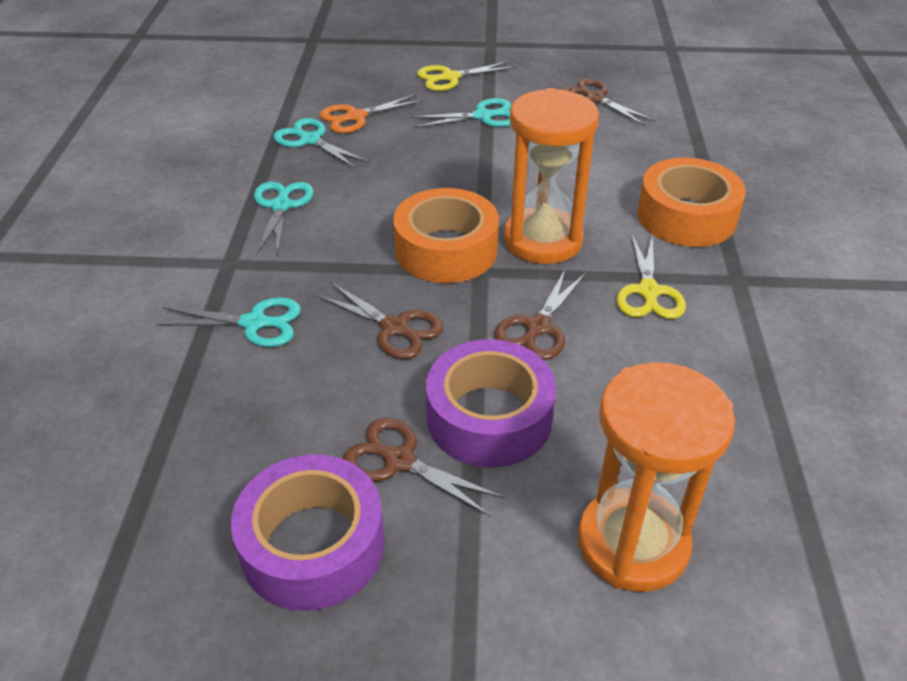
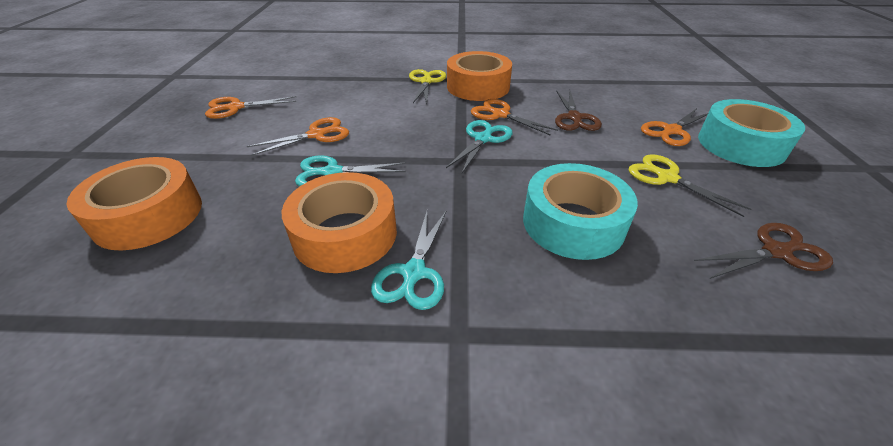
brown scissors: 4 -> 2
orange hourglass: 2 -> 0
orange scissors: 1 -> 4
orange tape: 2 -> 3
purple tape: 2 -> 0
turquoise scissors: 4 -> 3
turquoise tape: 0 -> 2

